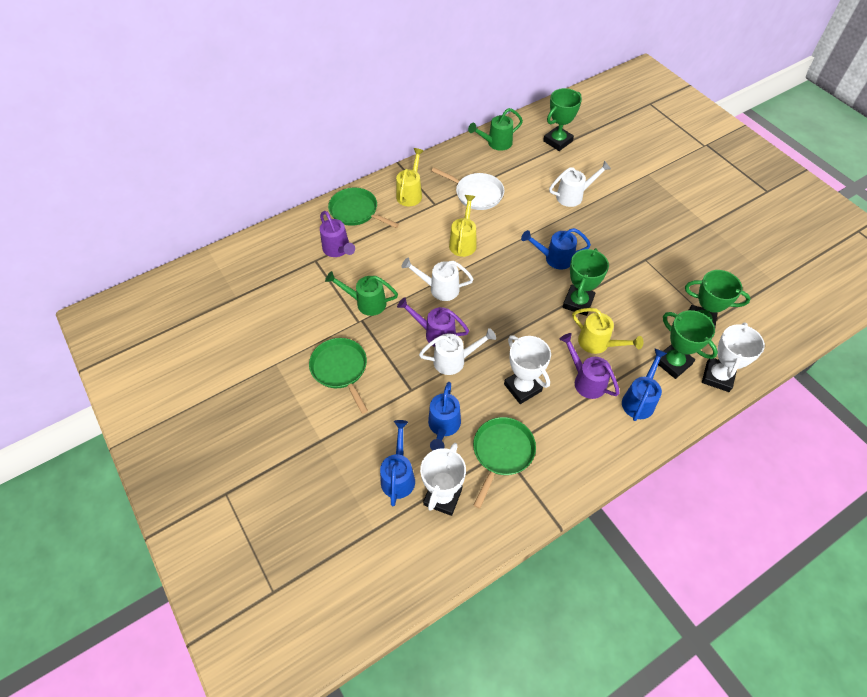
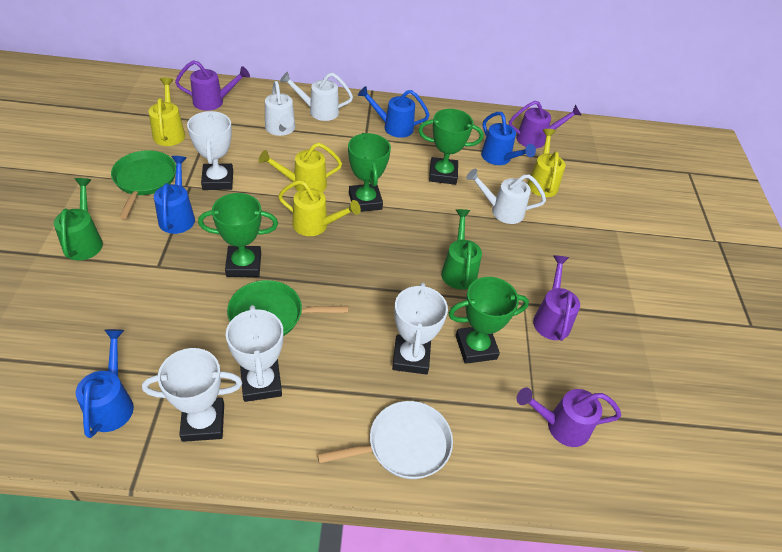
green pan: 3 -> 2
purple watering can: 3 -> 4
white trophy: 3 -> 4
yellow watering can: 3 -> 4

